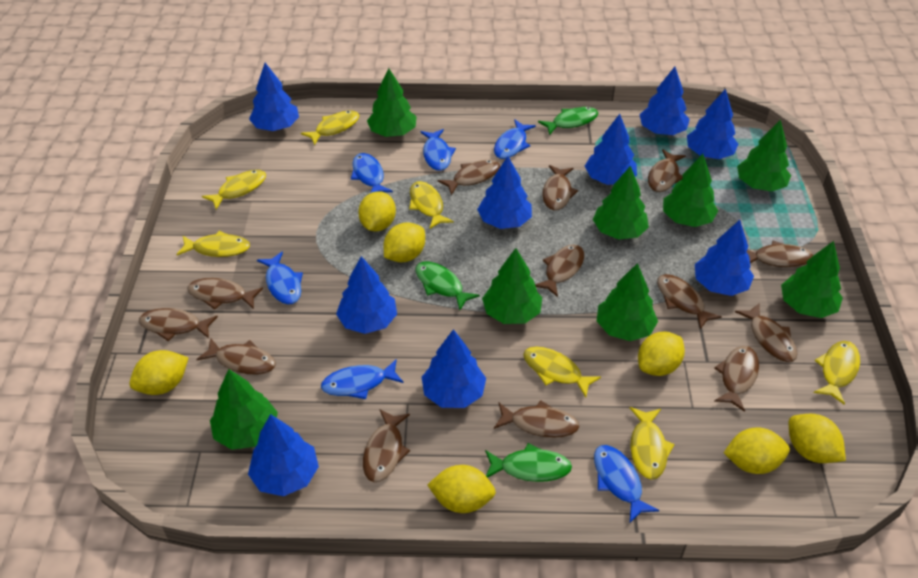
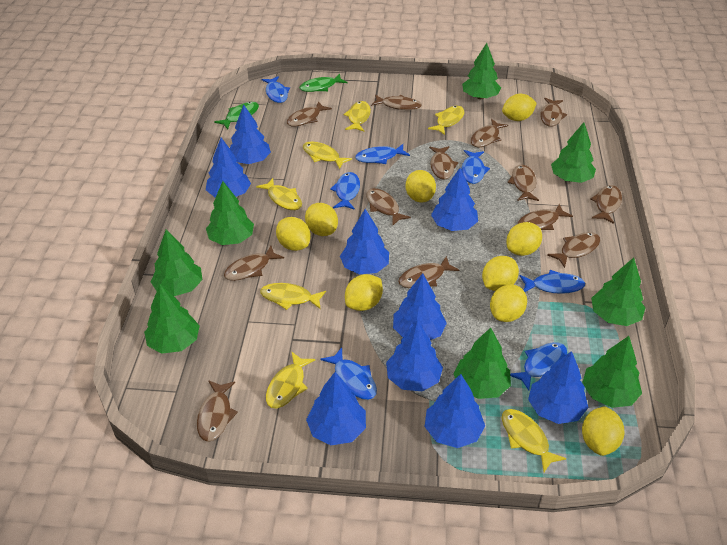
blue fish: 6 -> 7
green fish: 3 -> 2
yellow lemon: 7 -> 9

